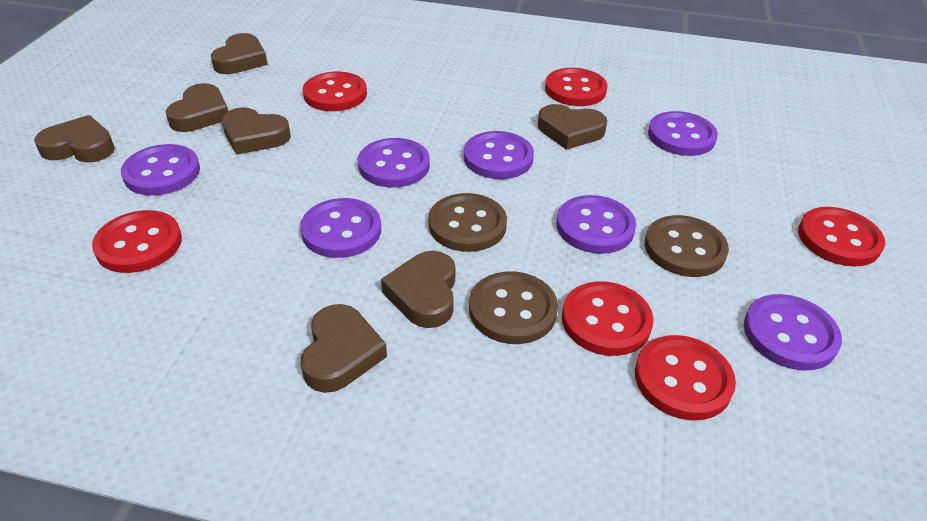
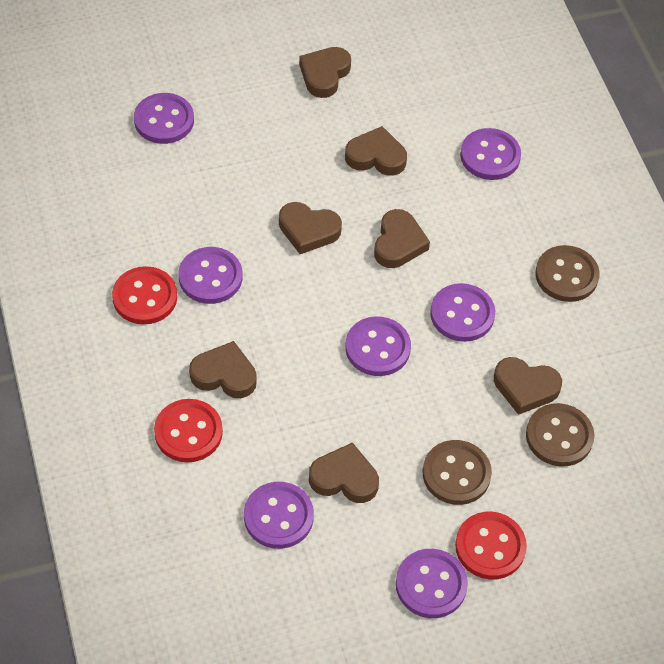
red button: 6 -> 3

